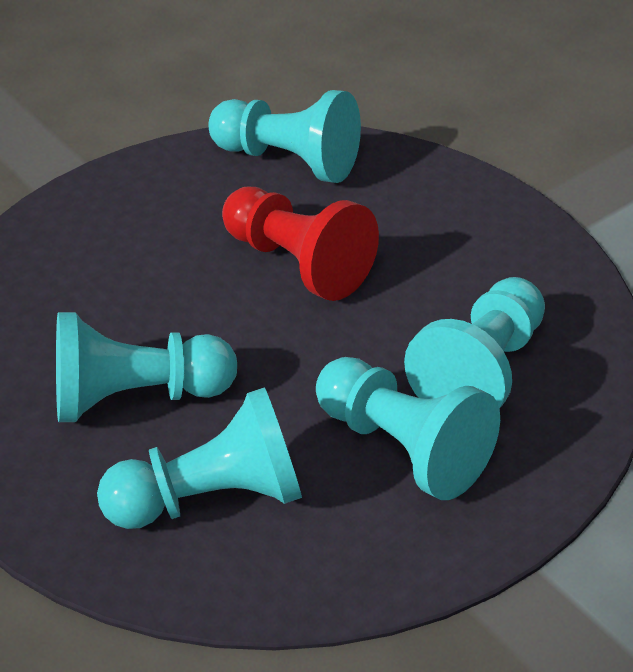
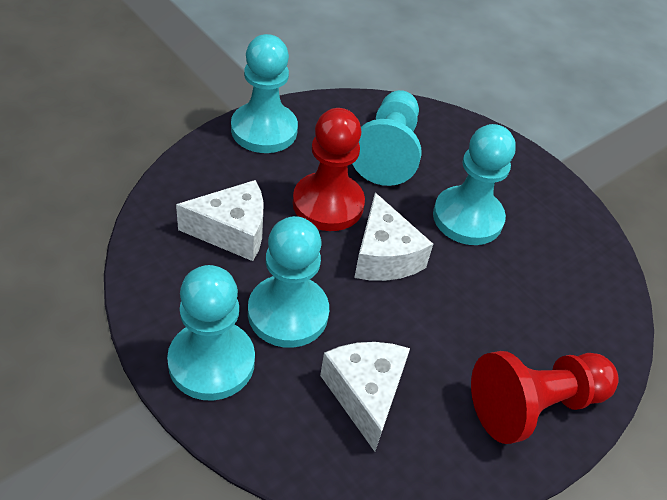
red pawn: 1 -> 2
white cheese: 0 -> 3

